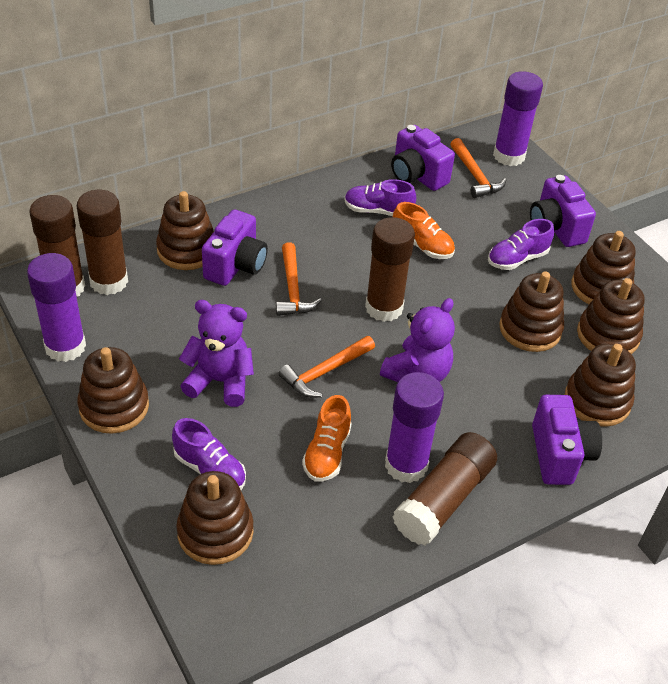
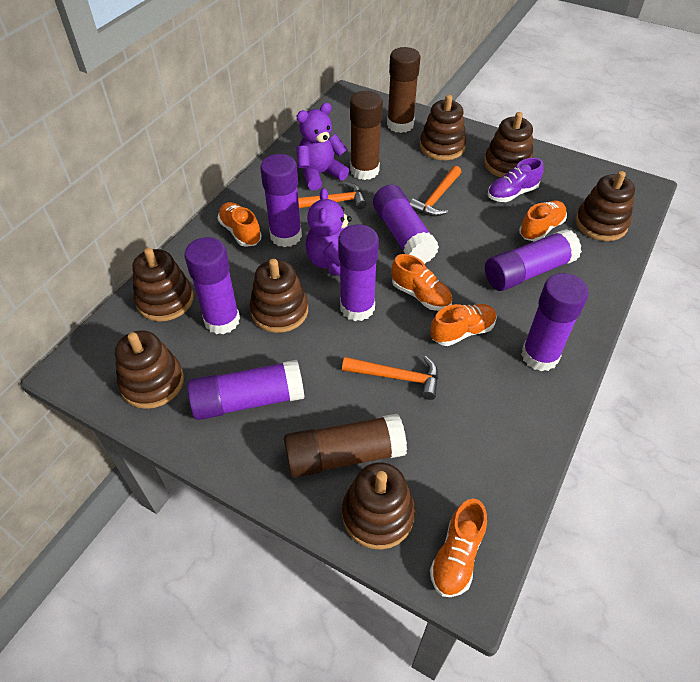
brown glue stick: 4 -> 3
orange shoe: 2 -> 5
purple camera: 4 -> 0
purple glue stick: 3 -> 7
purple shoe: 3 -> 1

